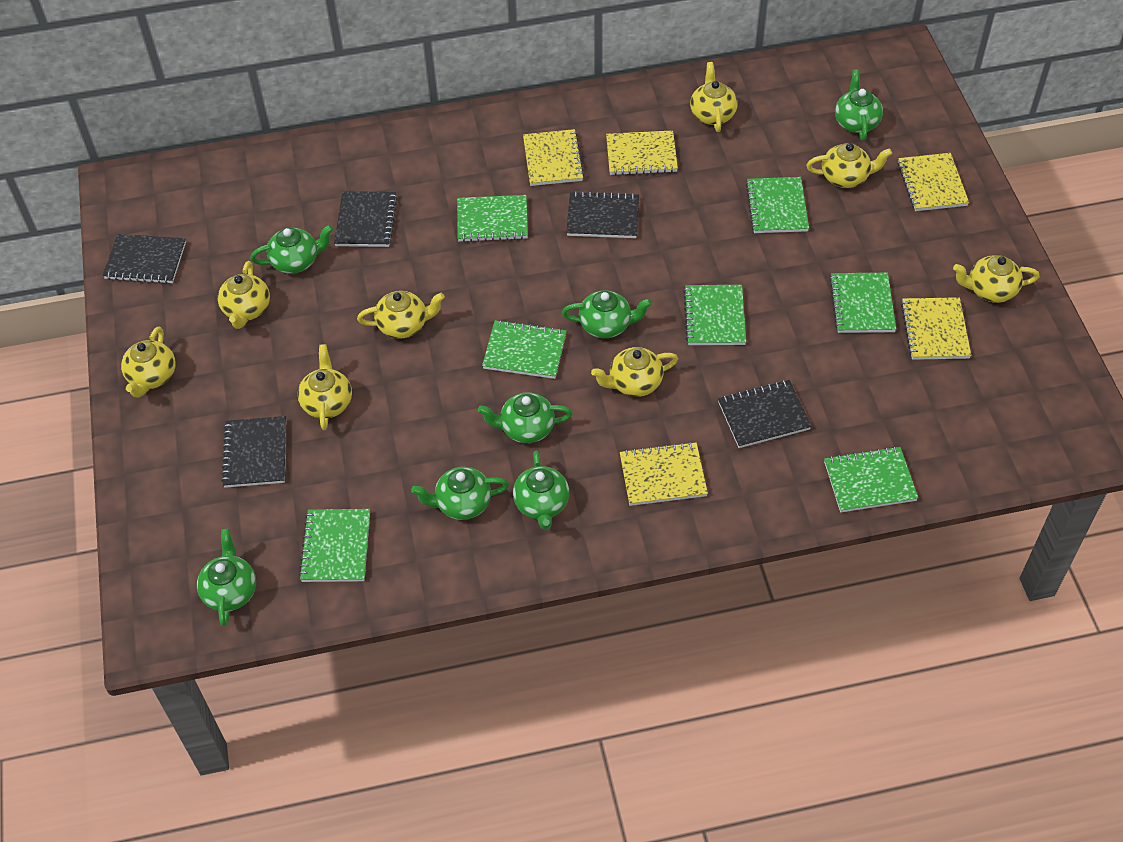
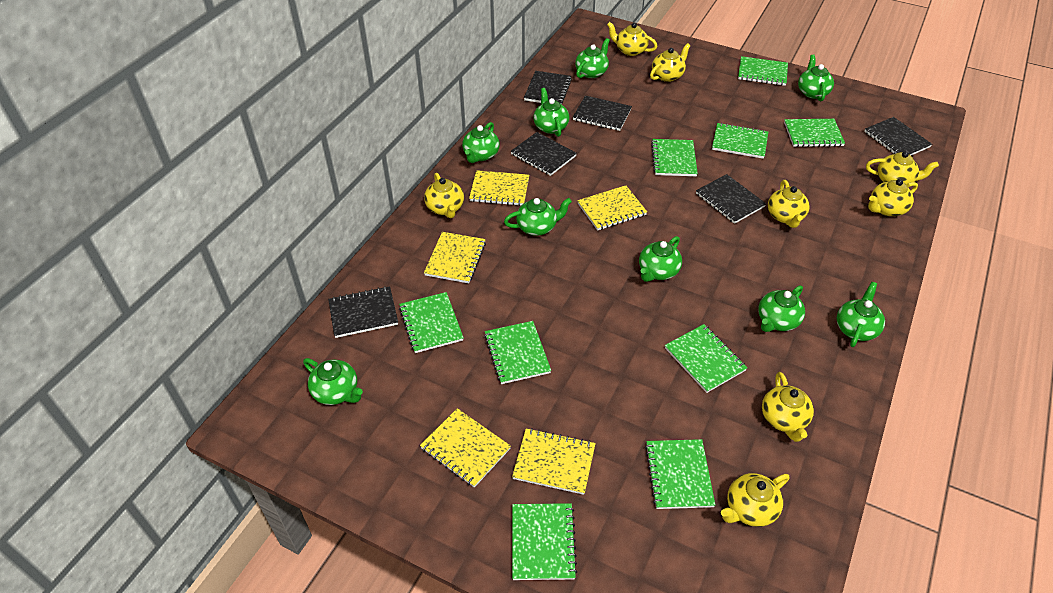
black notebook: 5 -> 6
green notebook: 7 -> 9
green teapot: 7 -> 9

